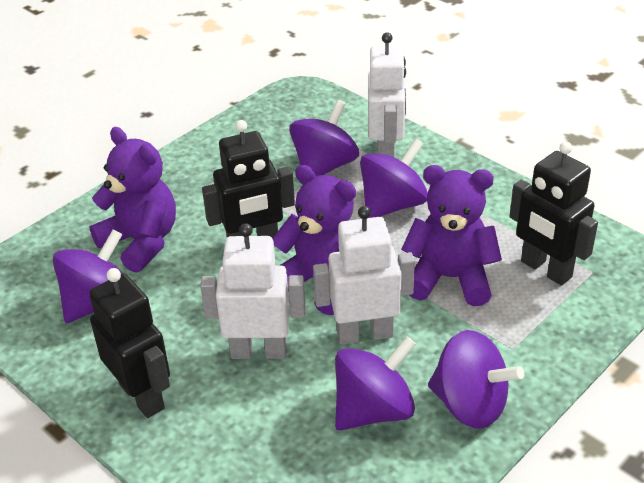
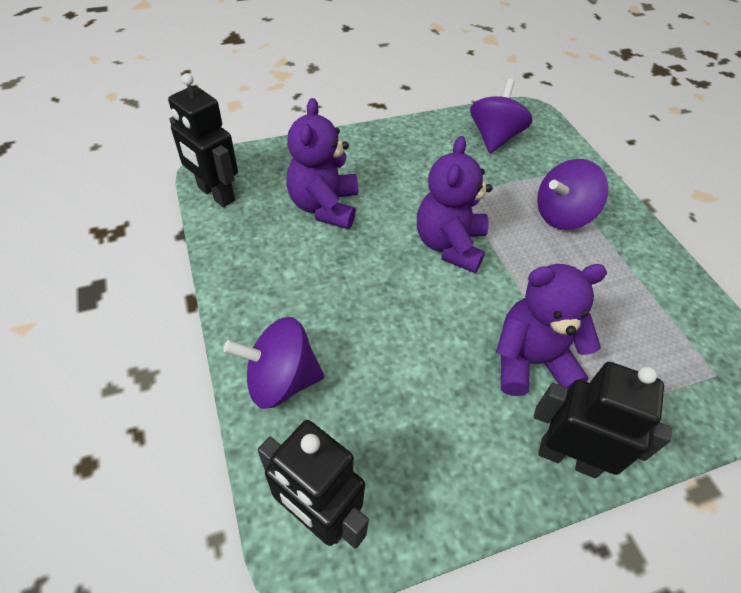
purple spinning top: 5 -> 3
white robot: 3 -> 0

